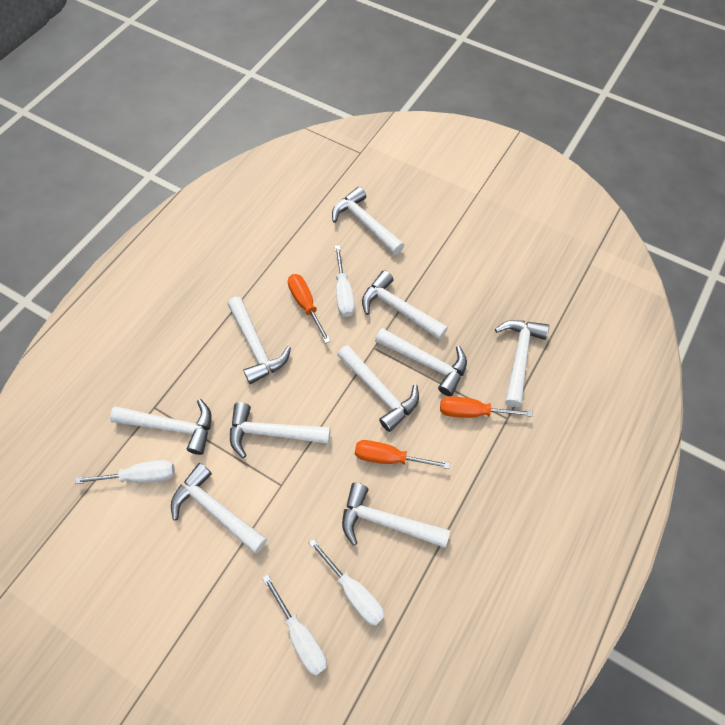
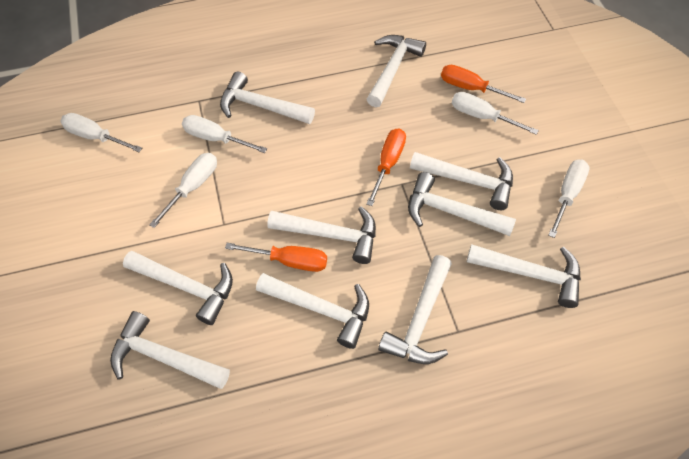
white screwdriver: 4 -> 5

